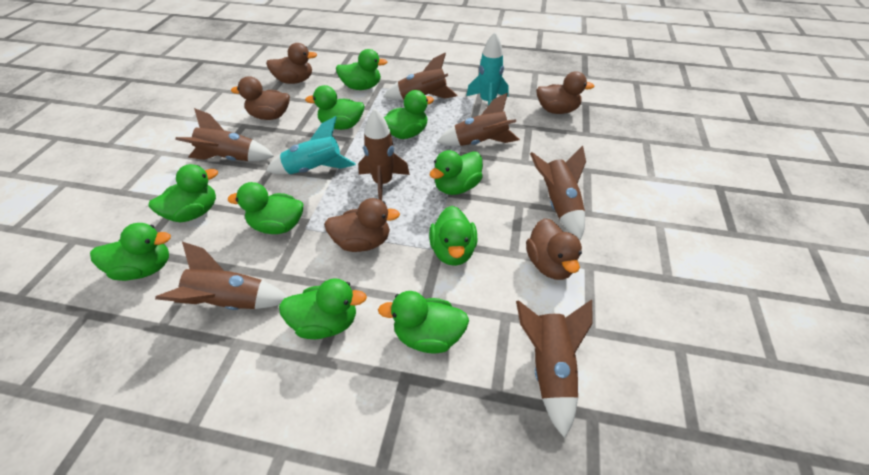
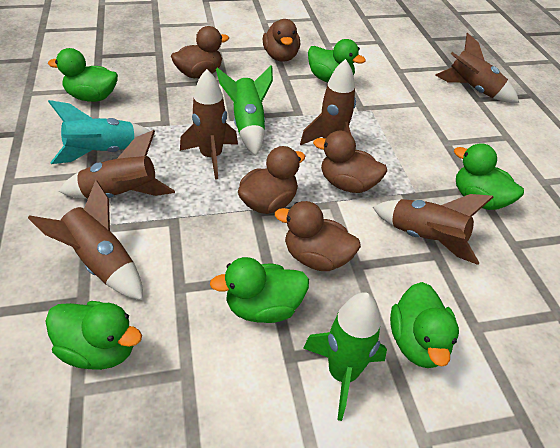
brown rocket: 7 -> 6
green duck: 10 -> 6
green rocket: 0 -> 2
turquoise rocket: 2 -> 1

